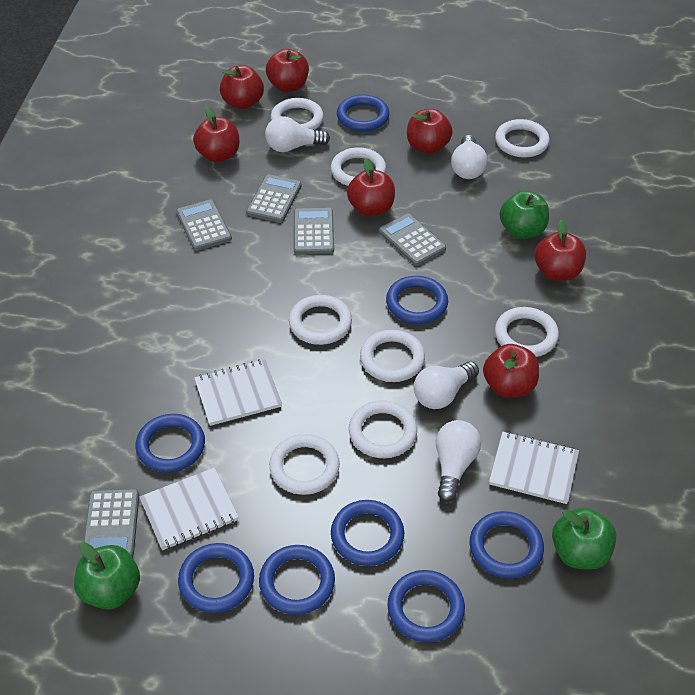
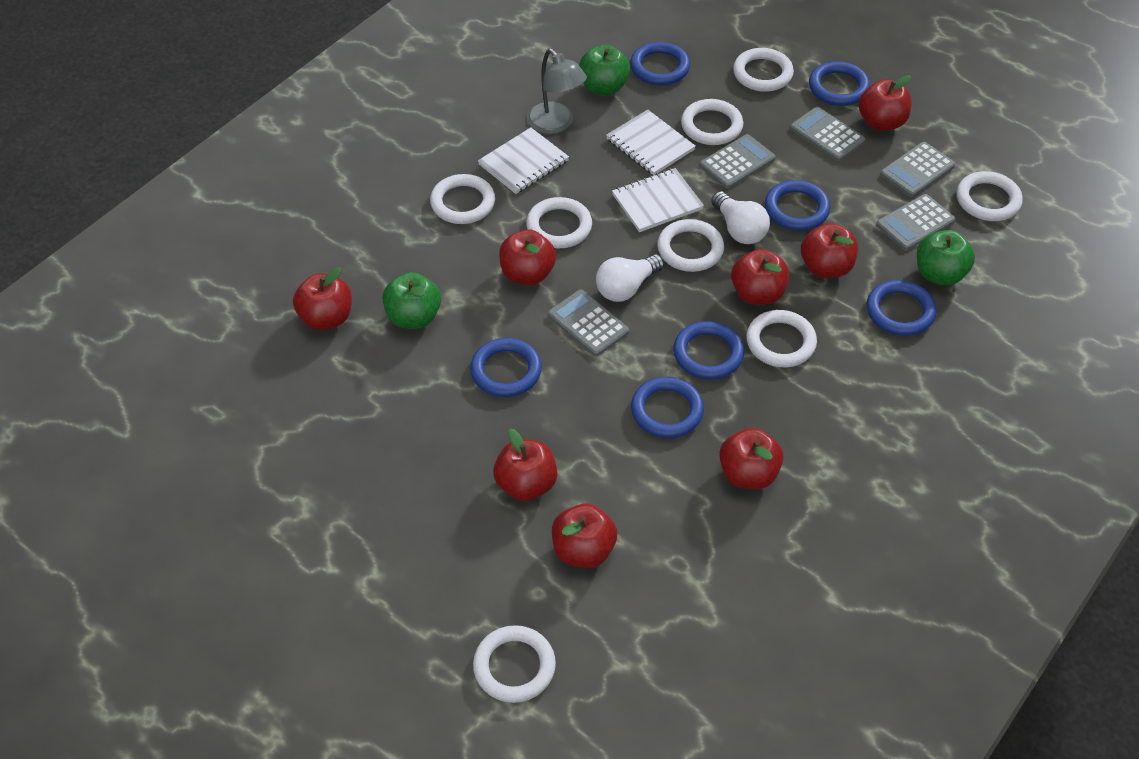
blue ring: 8 -> 7
grey lamp: 0 -> 1
red apple: 7 -> 8
white light bulb: 4 -> 2

